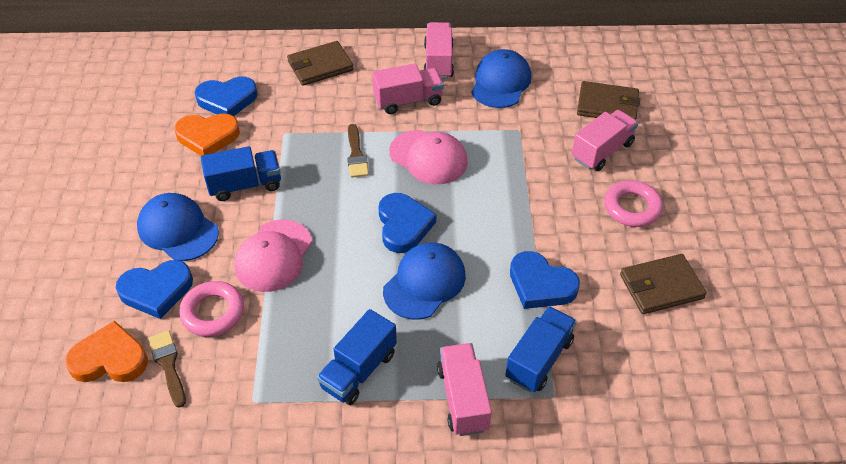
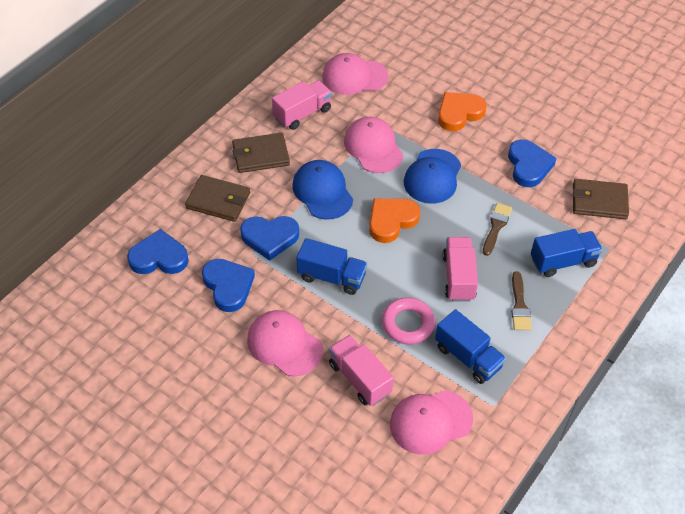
blue cap: 3 -> 2
pink cap: 2 -> 4
pink ring: 2 -> 1
pink truck: 4 -> 3

